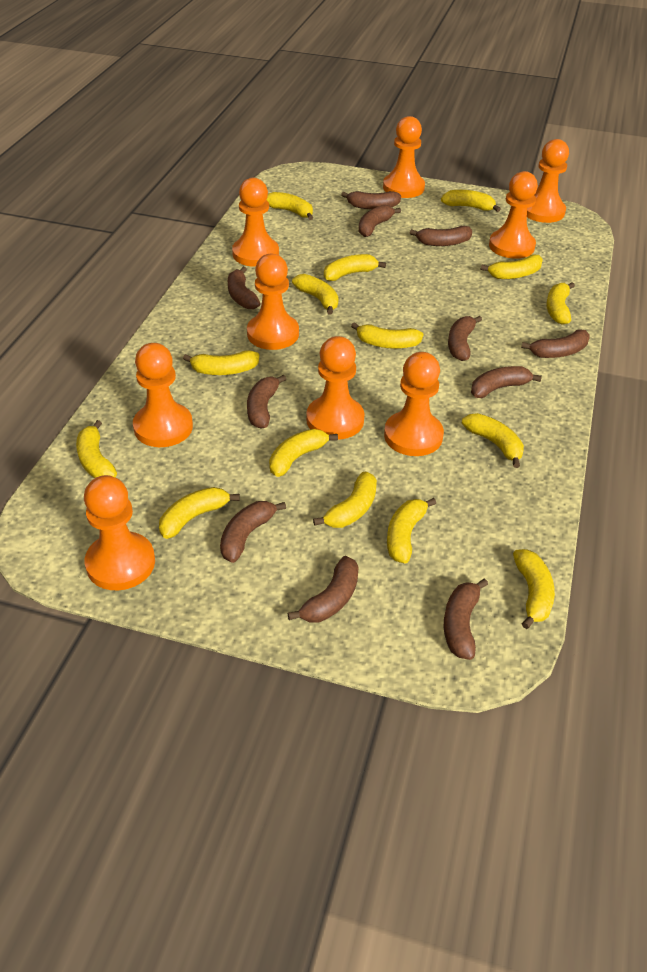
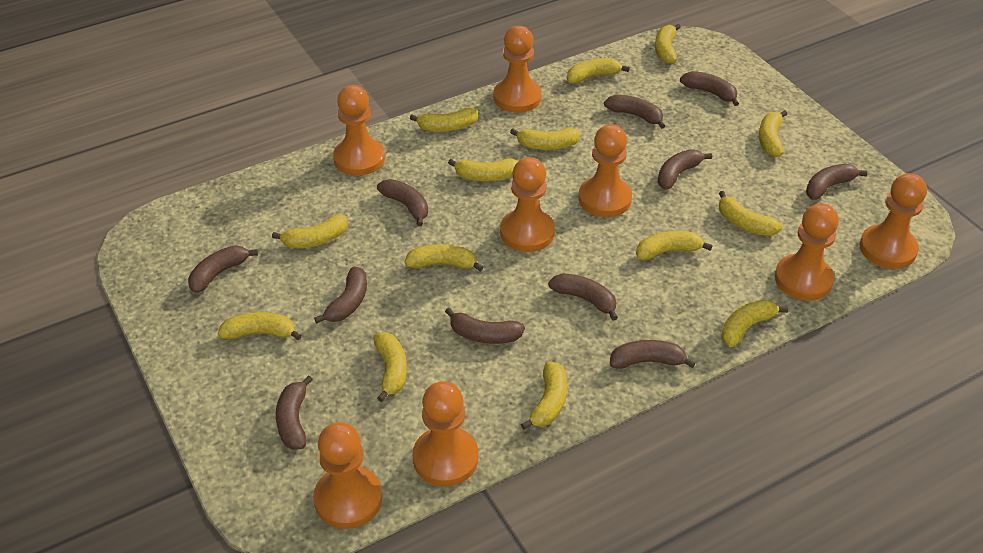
orange pawn: 9 -> 8
yellow banana: 15 -> 14

